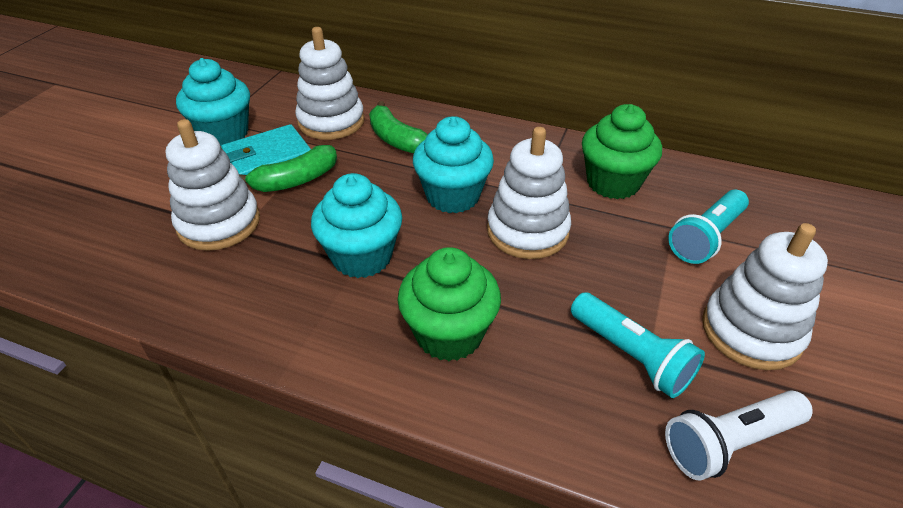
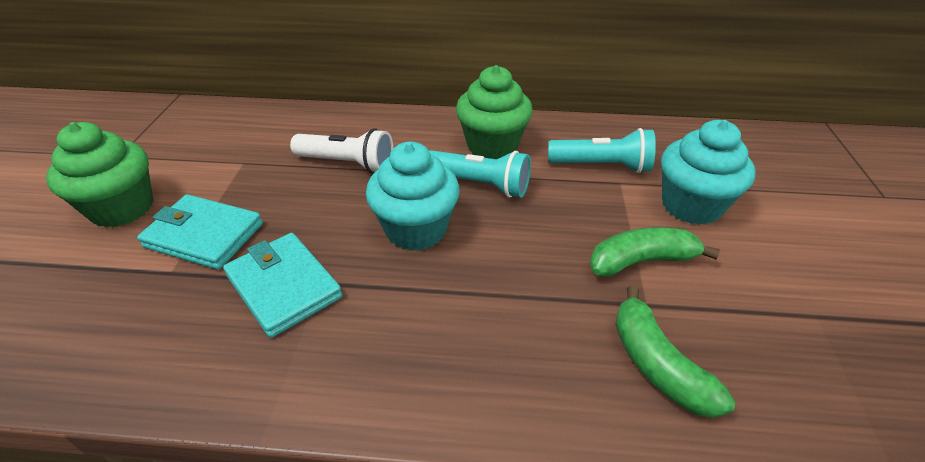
turquoise cupcake: 3 -> 2
turquoise wallet: 1 -> 2
white stacking toy: 4 -> 0

